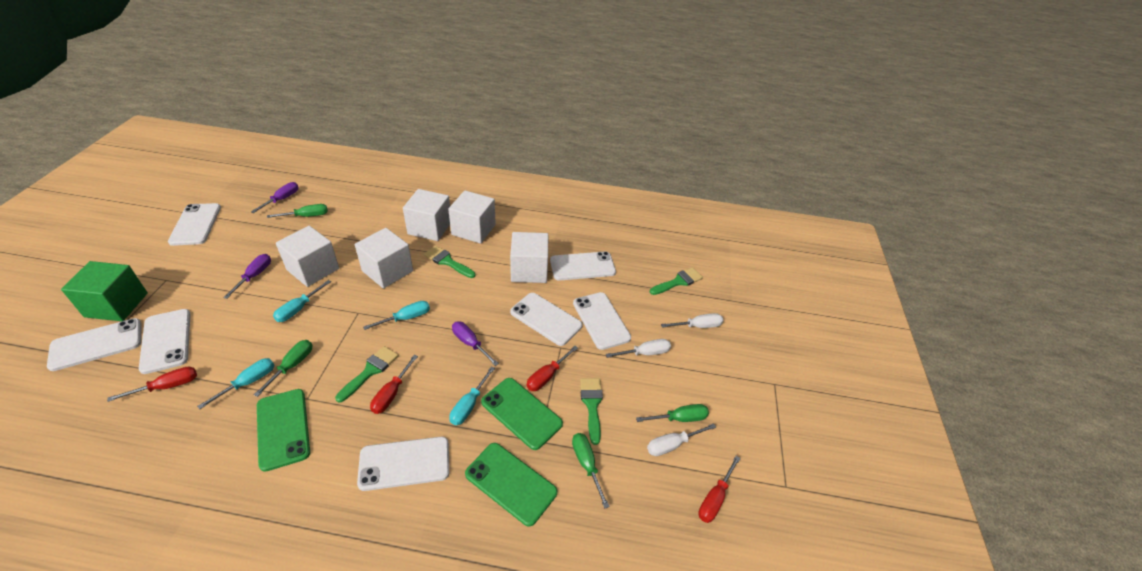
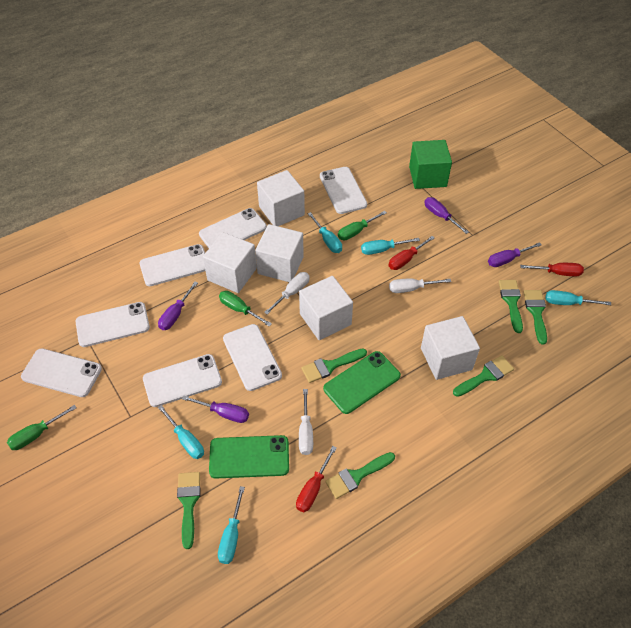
green brush: 4 -> 6
green phone: 3 -> 2
green screwdriver: 4 -> 3
purple screwdriver: 3 -> 4
red screwdriver: 4 -> 3
turquoise screwdriver: 4 -> 5

